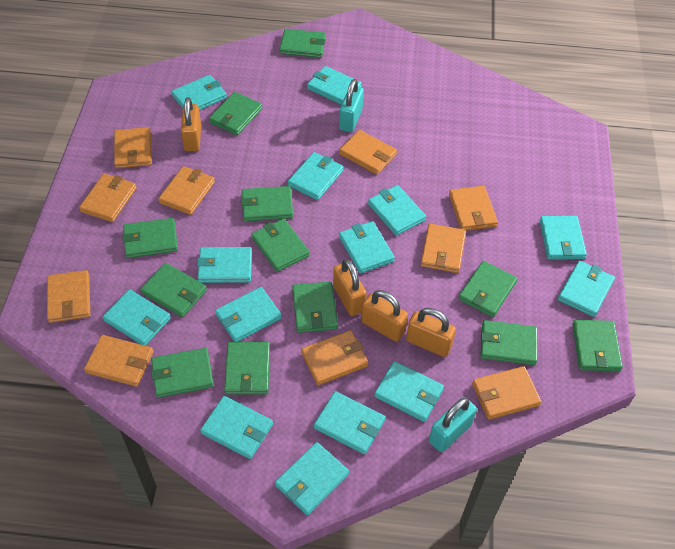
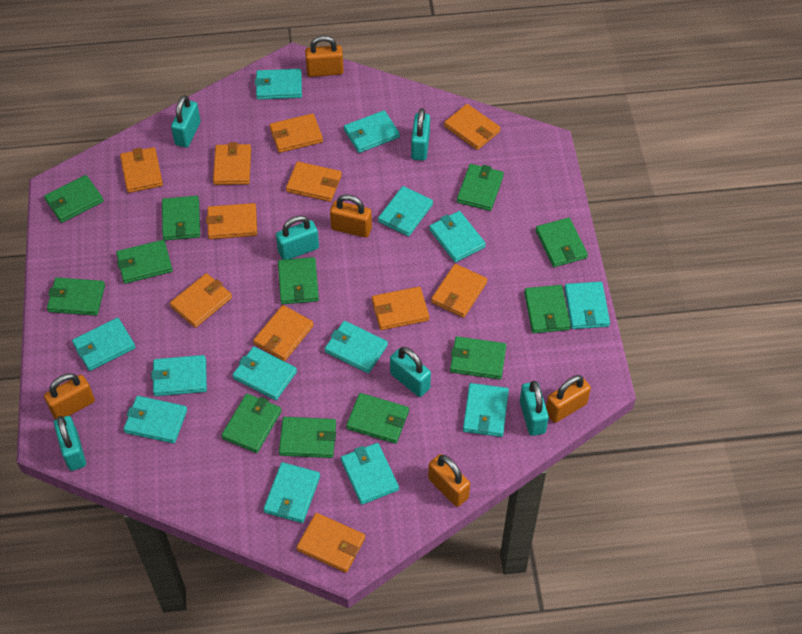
orange padlock: 4 -> 5
orange wallet: 10 -> 11
turquoise padlock: 2 -> 6
turquoise wallet: 14 -> 13

